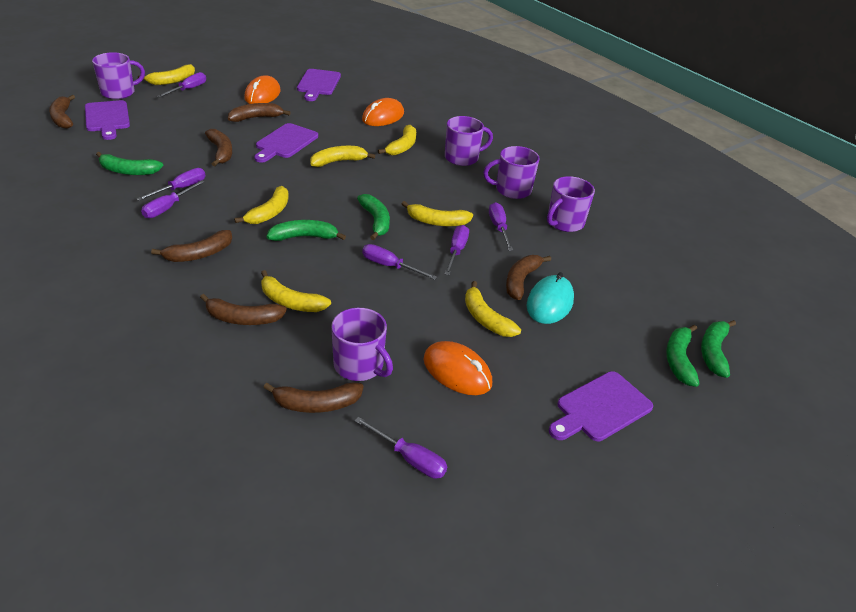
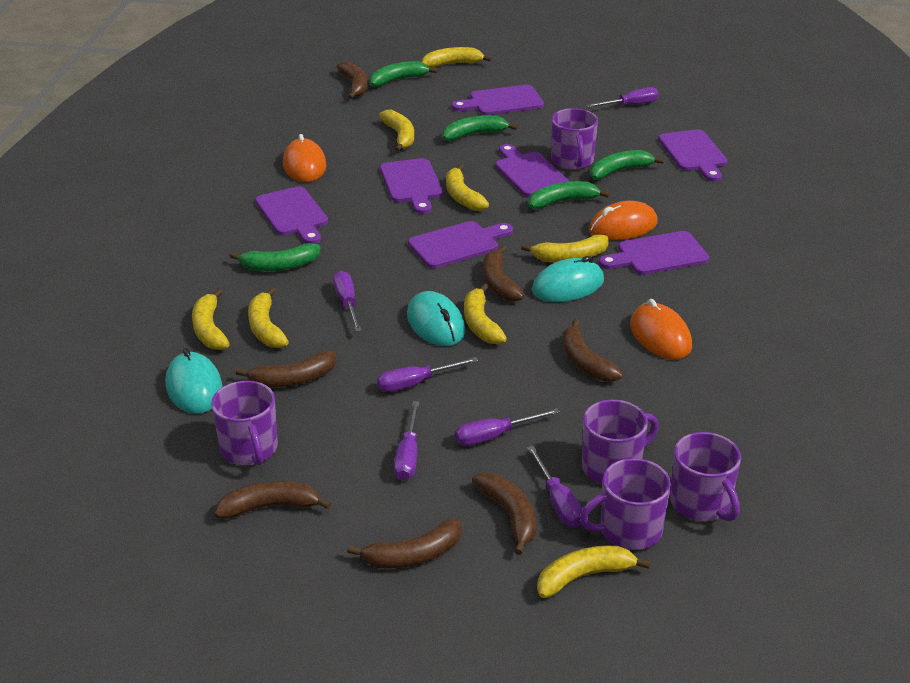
purple cutting board: 4 -> 7
purple screwdriver: 7 -> 6
turquoise mouse: 1 -> 3
yellow banana: 7 -> 8

